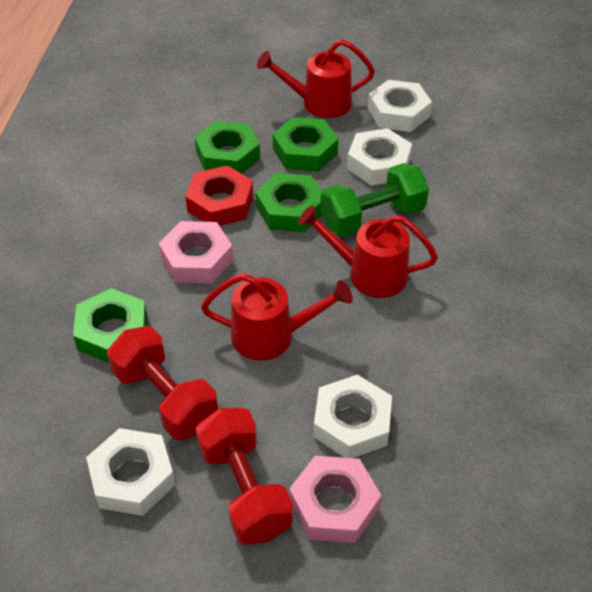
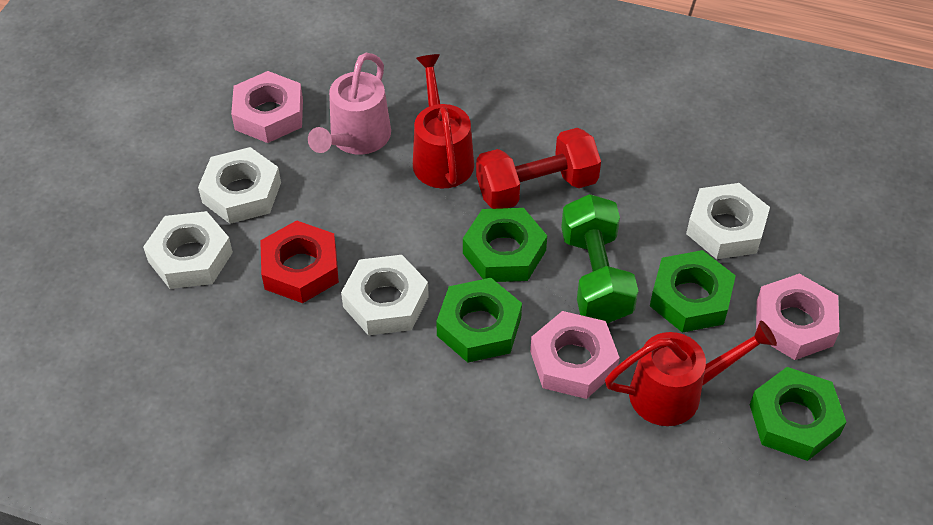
pink nut: 2 -> 3
pink watering can: 0 -> 1
red dumbbell: 2 -> 1
red watering can: 3 -> 2

